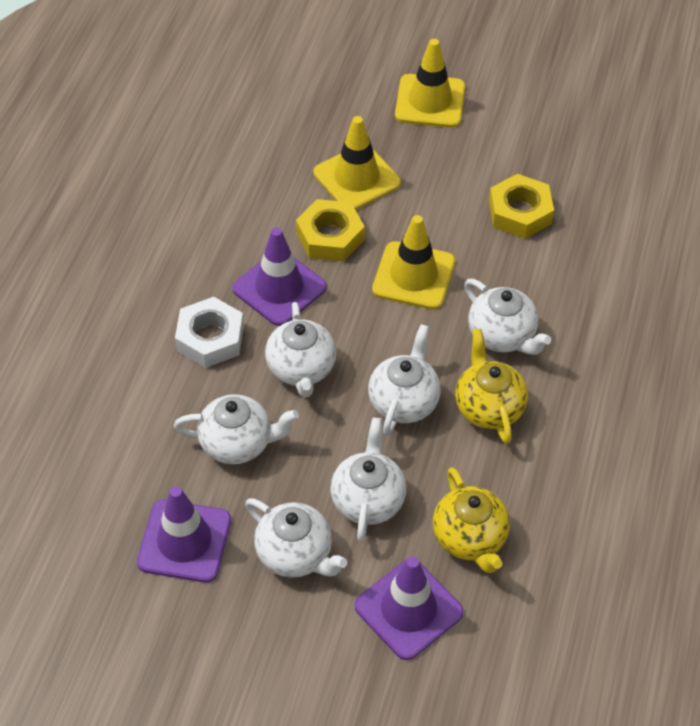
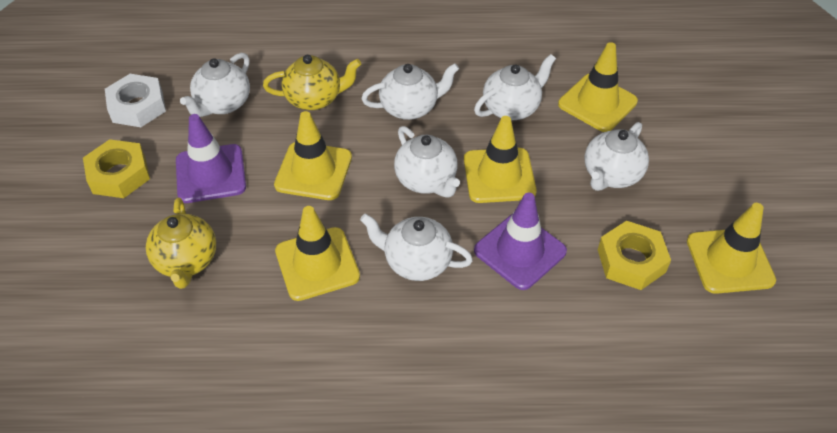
purple traffic cone: 3 -> 2
yellow traffic cone: 3 -> 5

